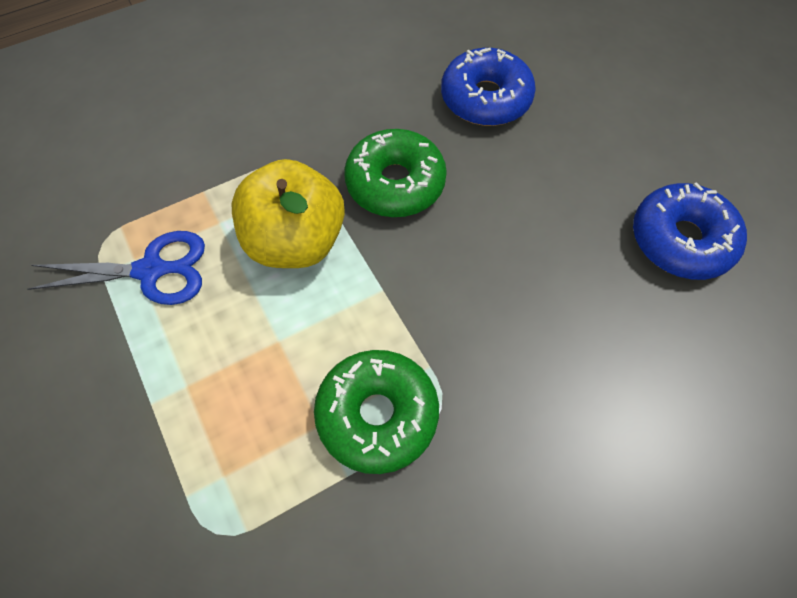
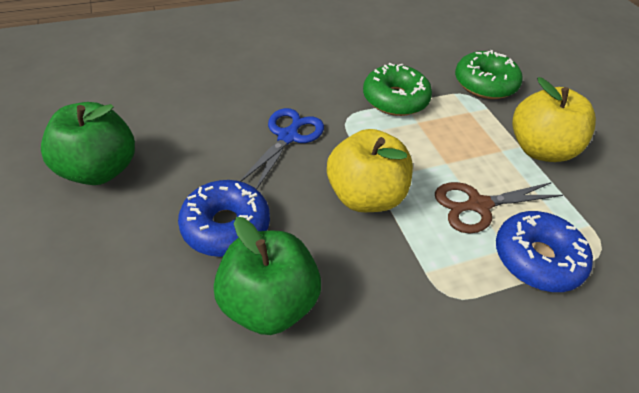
brown scissors: 0 -> 1
green apple: 0 -> 2
yellow apple: 1 -> 2

